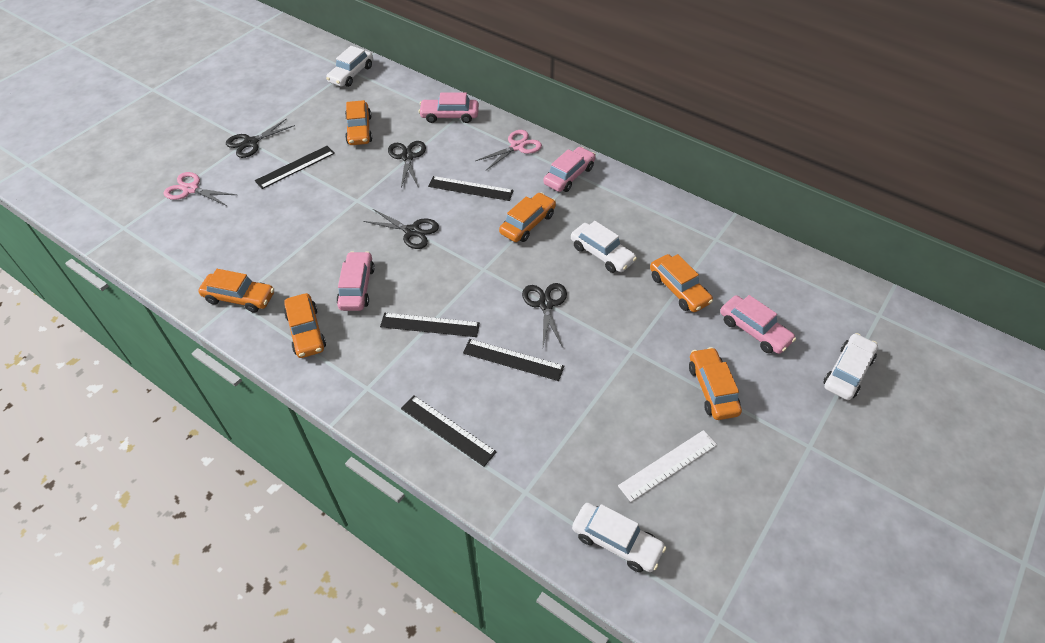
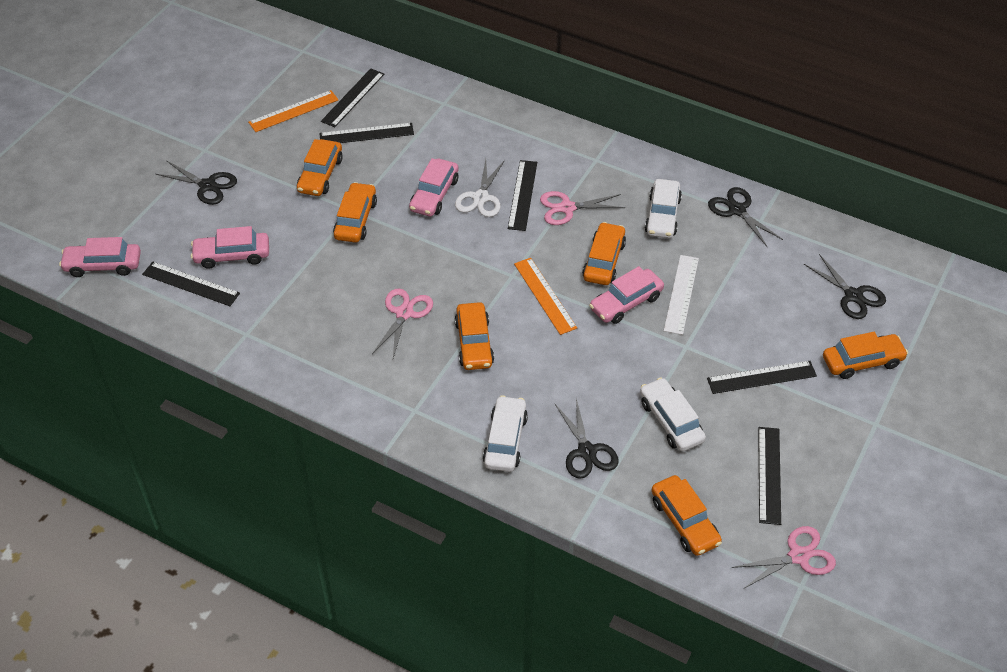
black ruler: 5 -> 6
orange ruler: 0 -> 2
pink scissors: 2 -> 3
white car: 4 -> 3
white scissors: 0 -> 1

